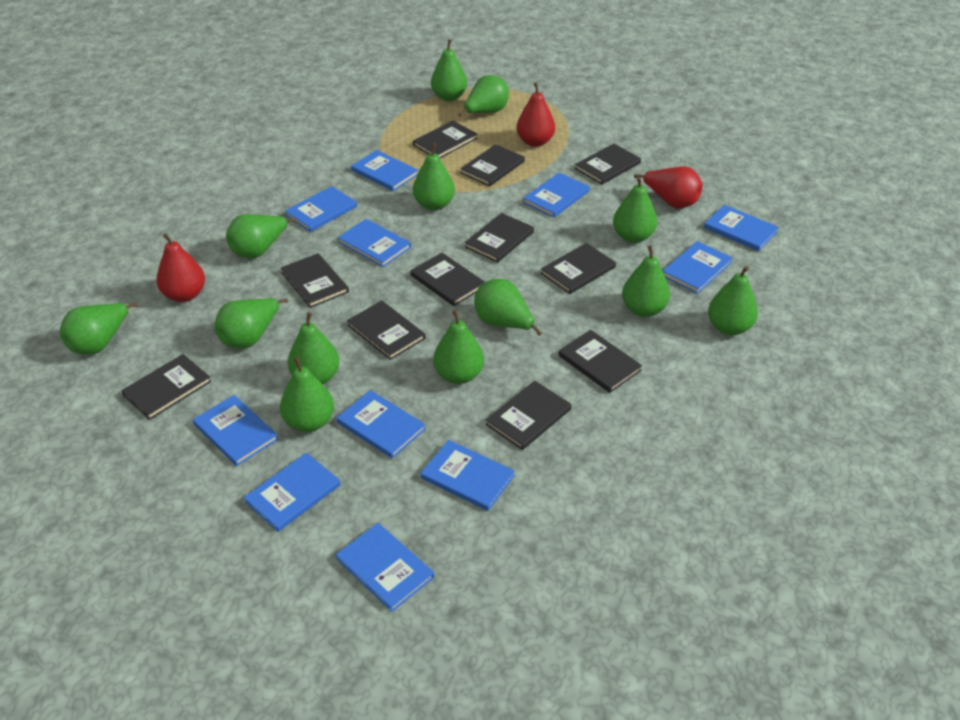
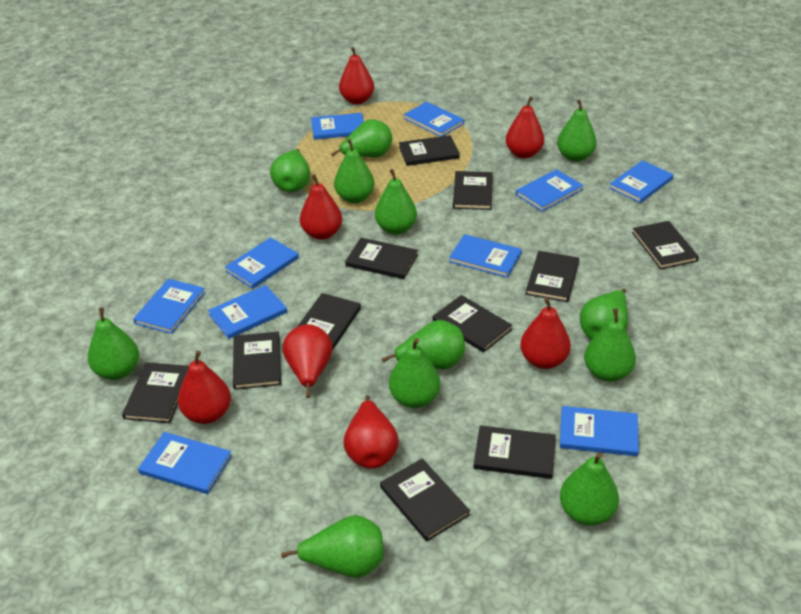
blue book: 11 -> 10
green pear: 13 -> 12
red pear: 3 -> 7

